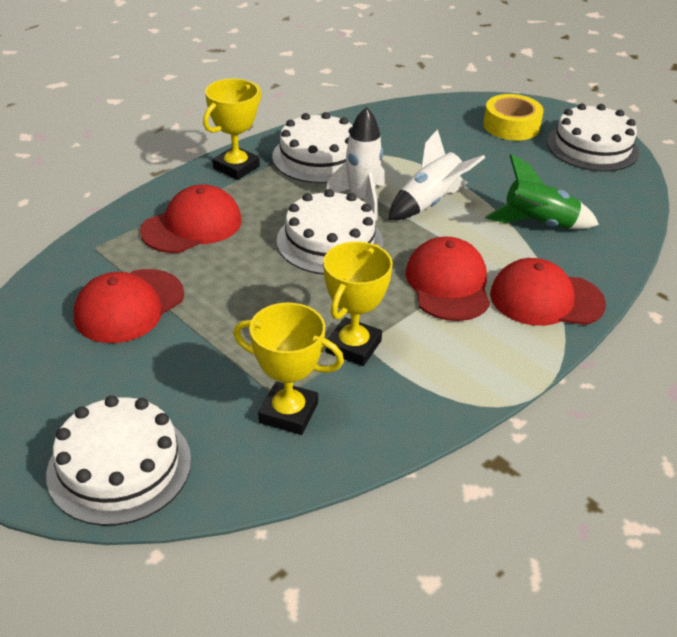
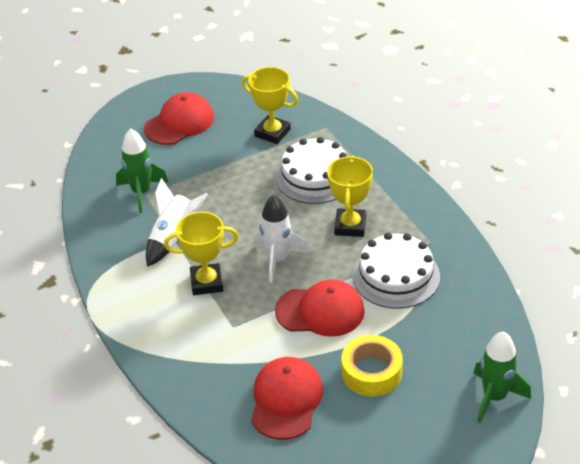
green rocket: 1 -> 2
red cap: 4 -> 3
white cake: 4 -> 2

